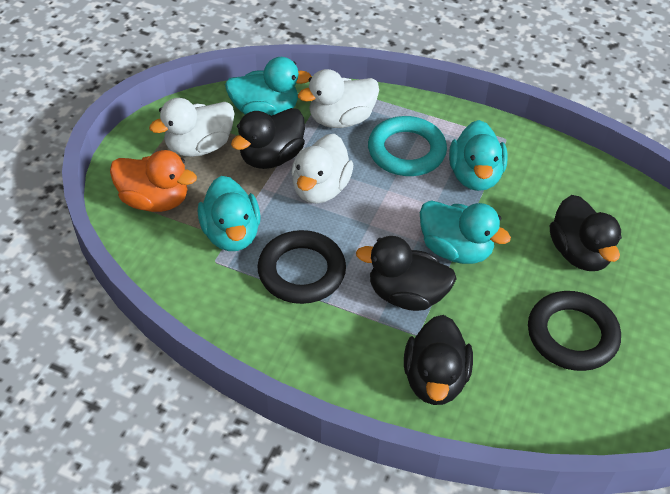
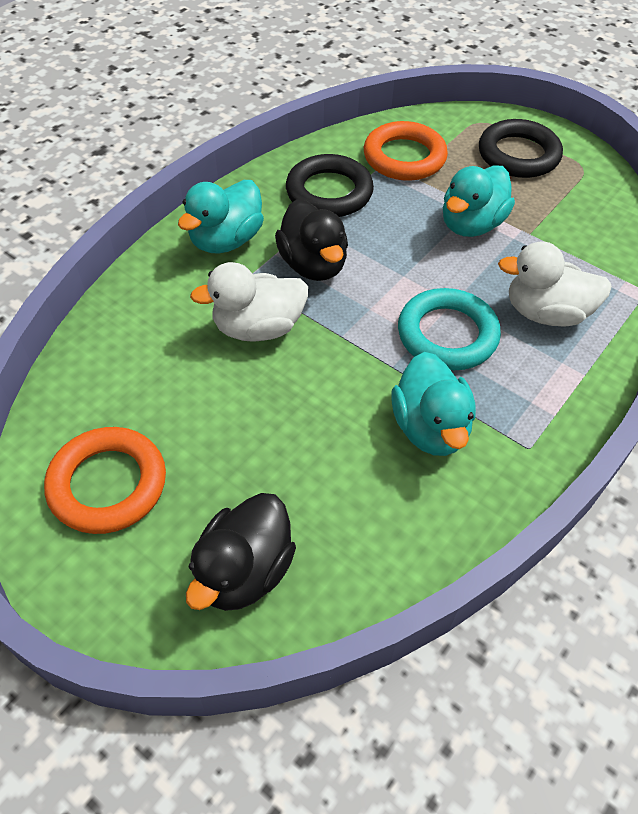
black duck: 4 -> 2
orange duck: 1 -> 0
orange ring: 0 -> 2
turquoise duck: 4 -> 3
white duck: 3 -> 2

